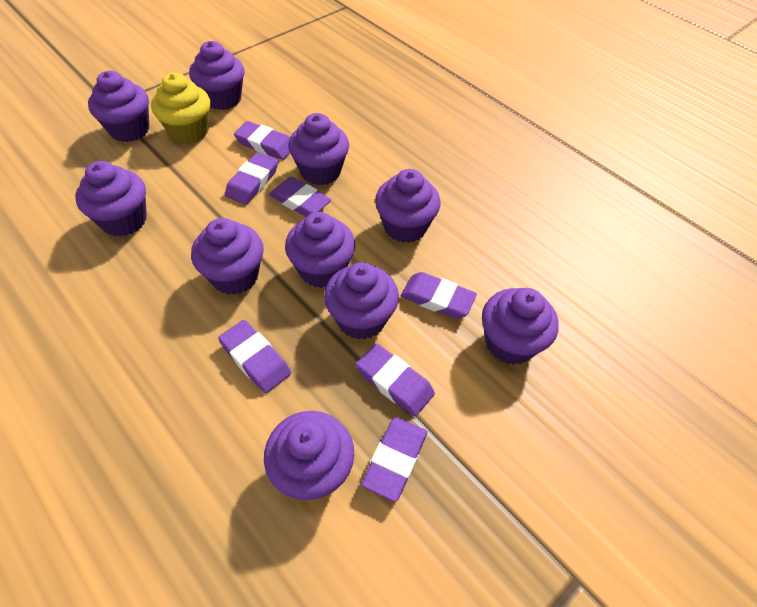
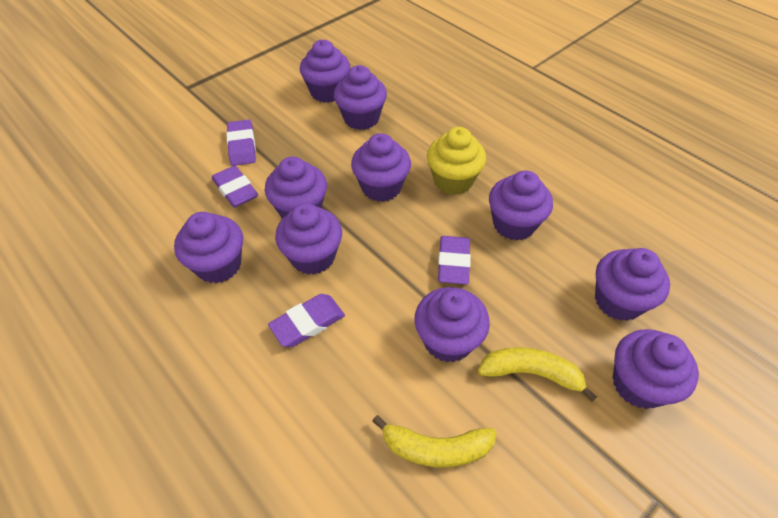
purple eraser: 7 -> 4
yellow banana: 0 -> 2

